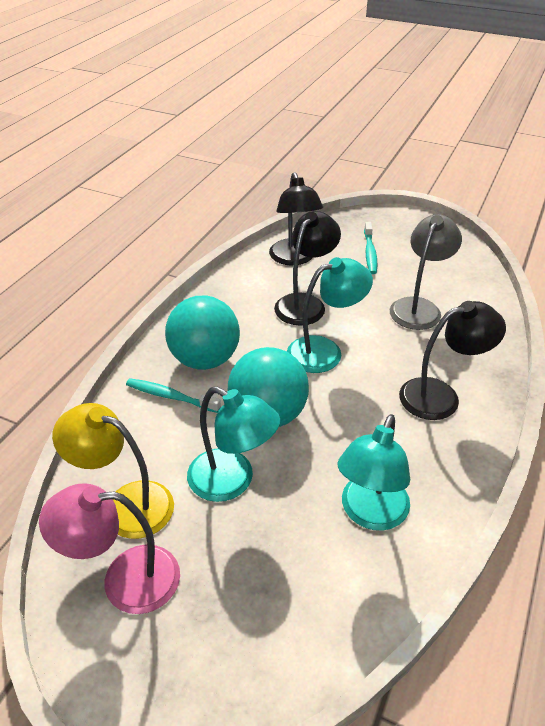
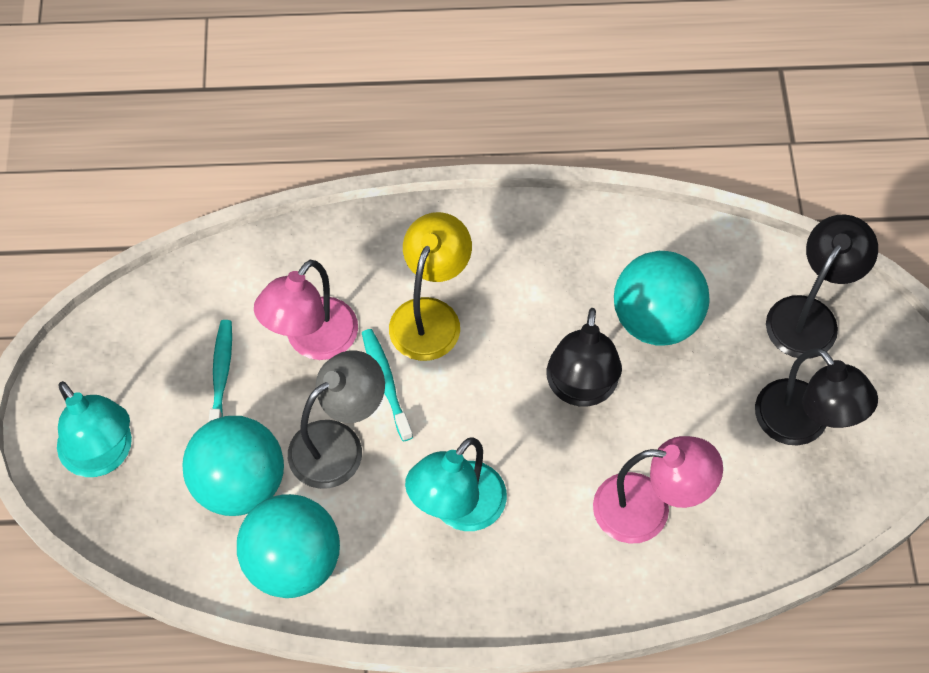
pink lamp: 1 -> 2
turquoise ball: 2 -> 3
turquoise lamp: 3 -> 2

